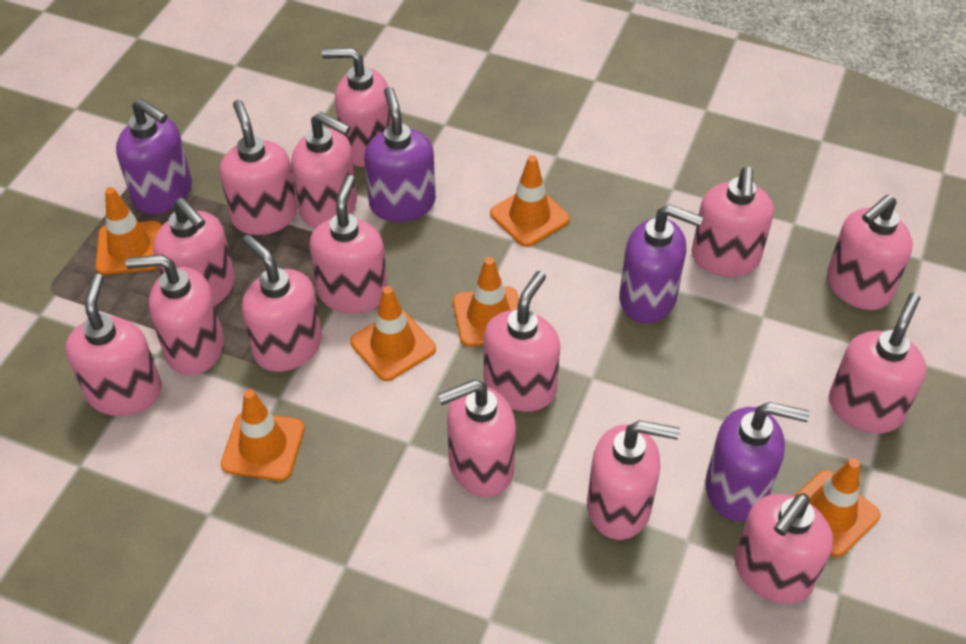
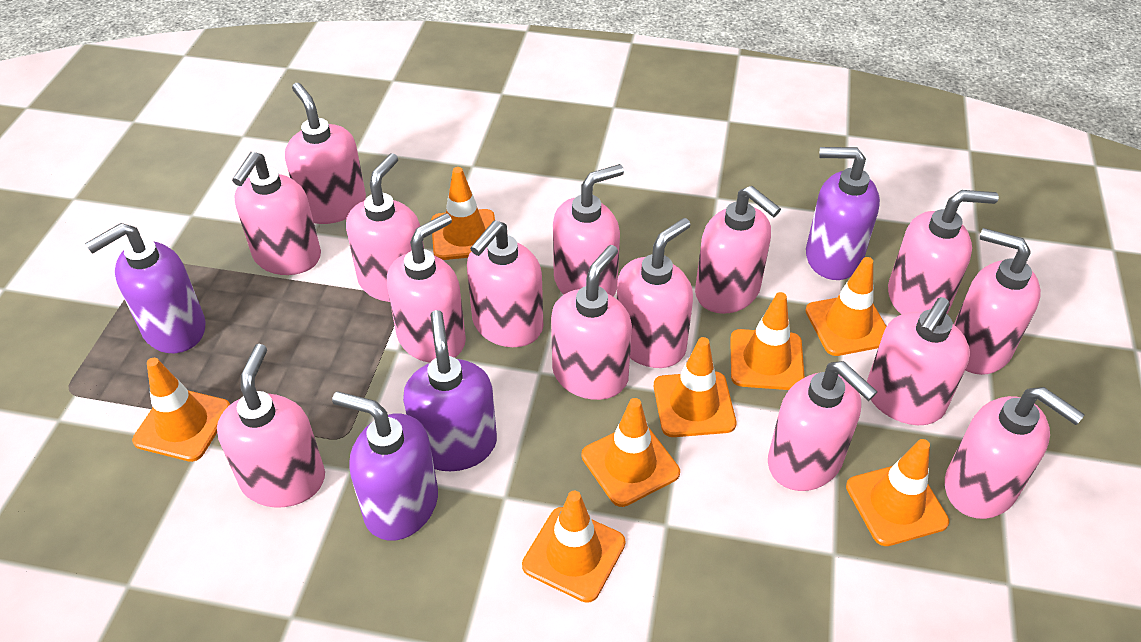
orange traffic cone: 6 -> 8

